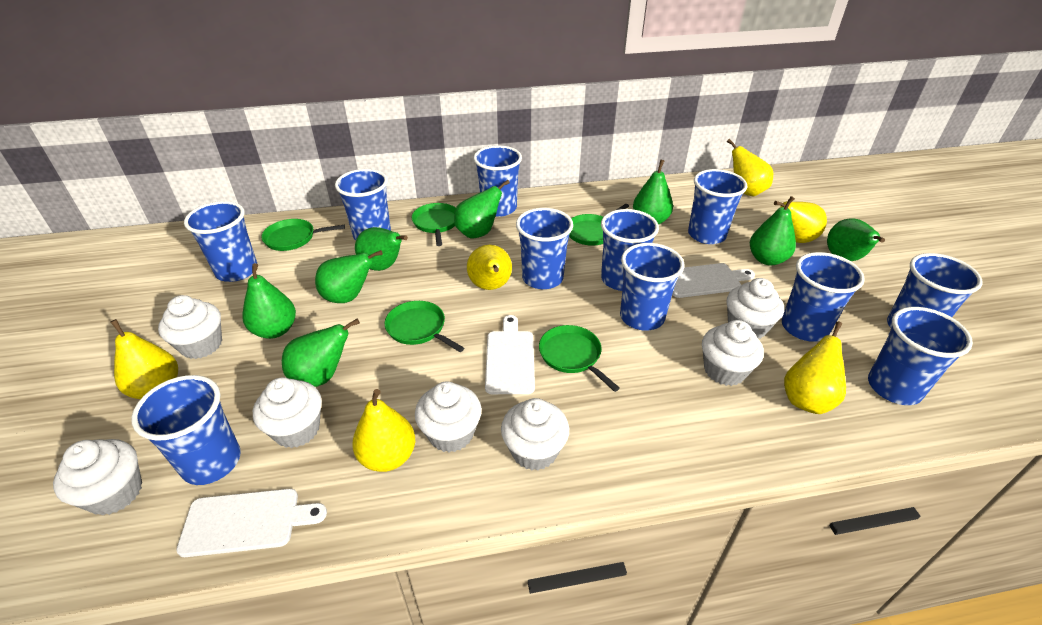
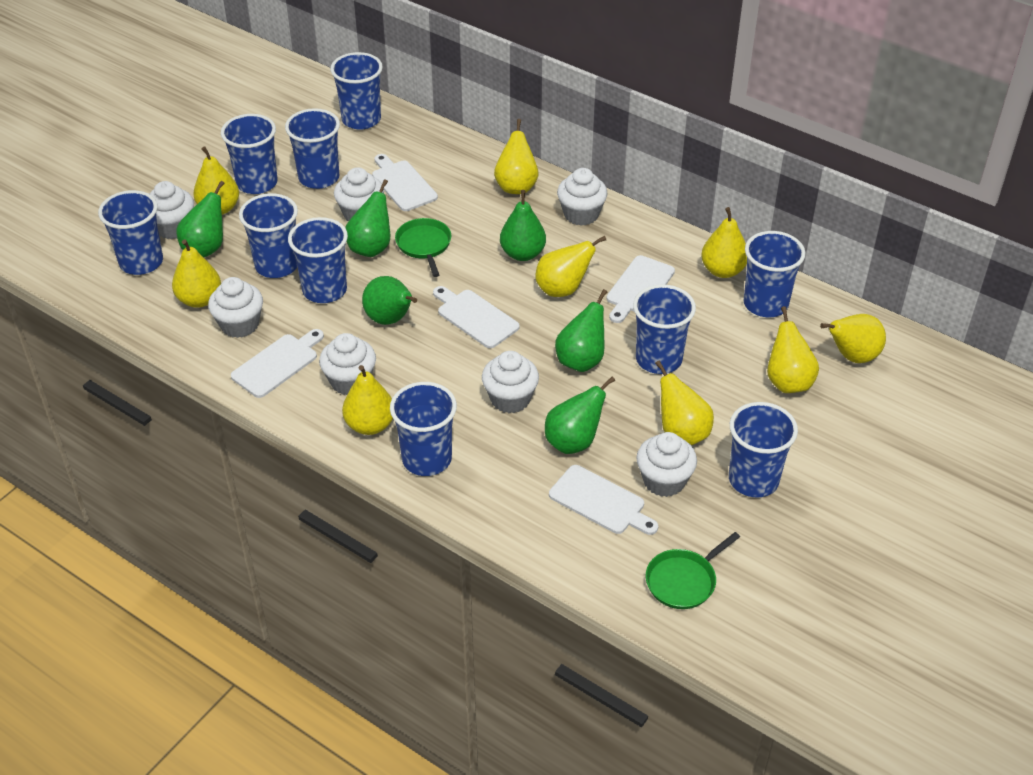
blue cup: 11 -> 10
green pan: 5 -> 2
green pear: 8 -> 6
white cutting board: 3 -> 5
yellow pear: 6 -> 9

